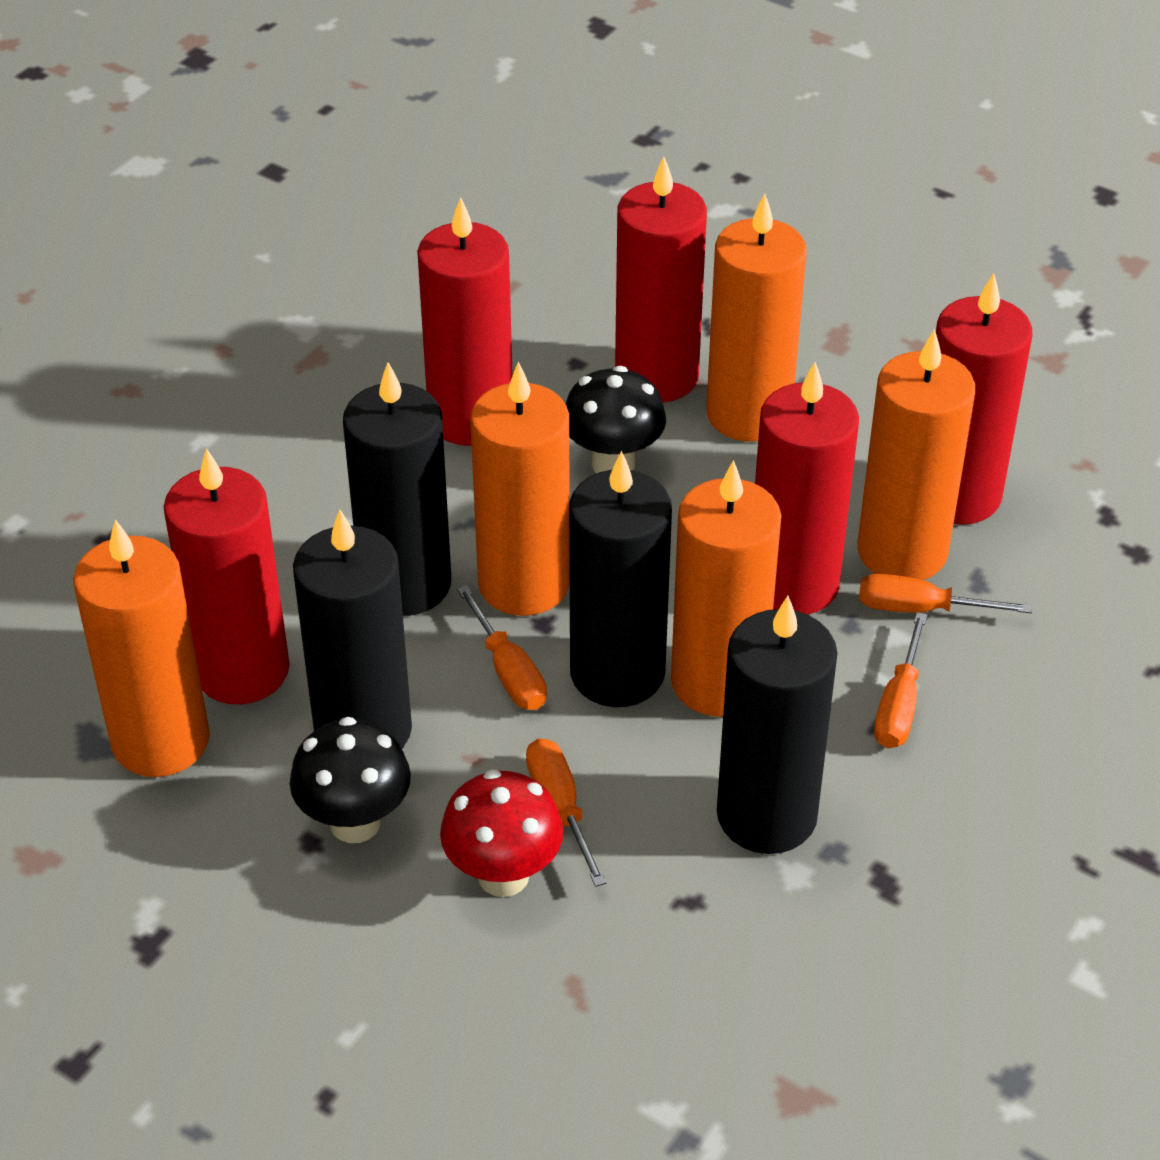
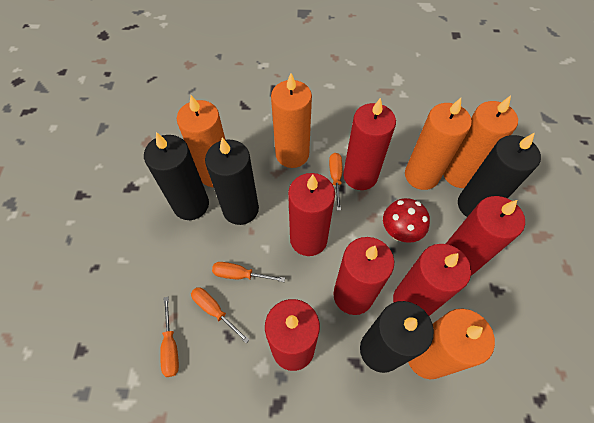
black mushroom: 2 -> 0
red candle: 5 -> 6

